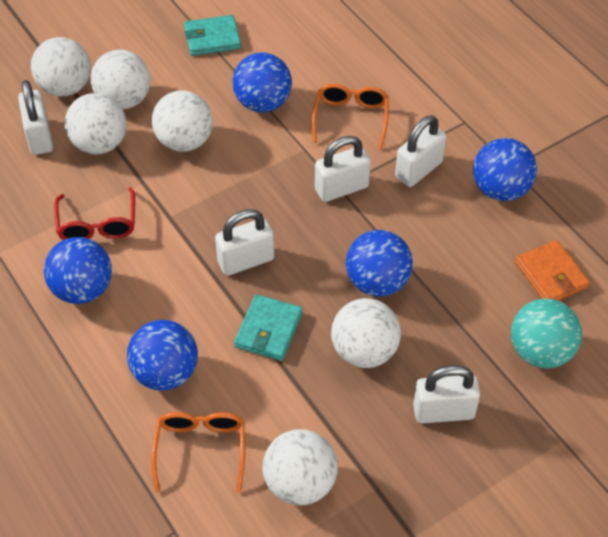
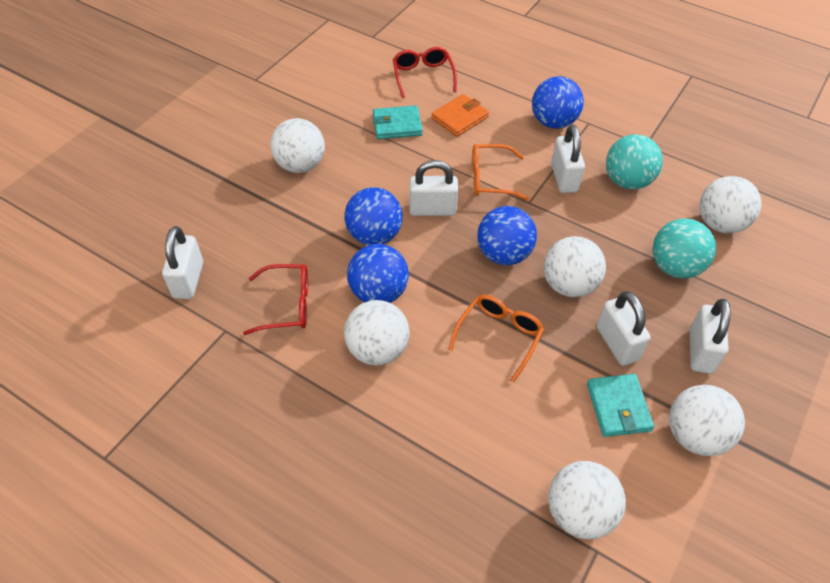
blue ball: 5 -> 4
red glasses: 1 -> 2
turquoise ball: 1 -> 2

